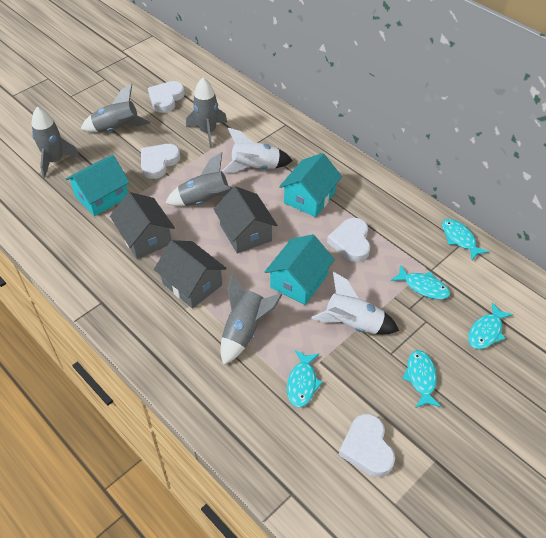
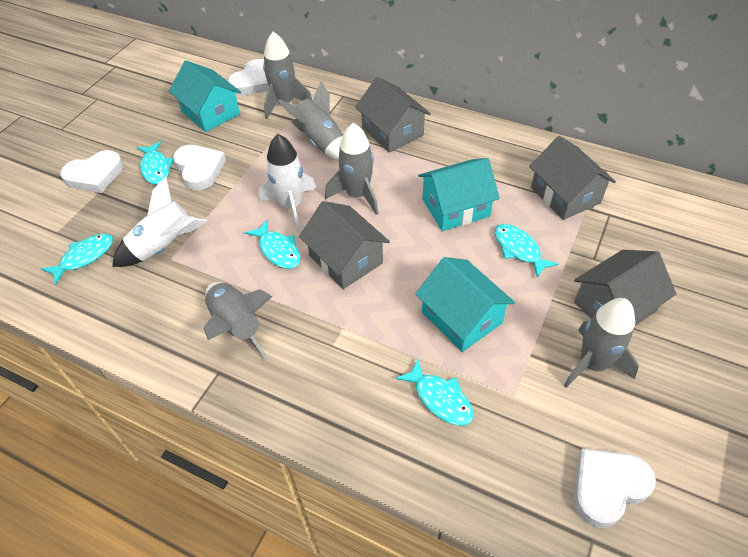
grey house: 3 -> 4

